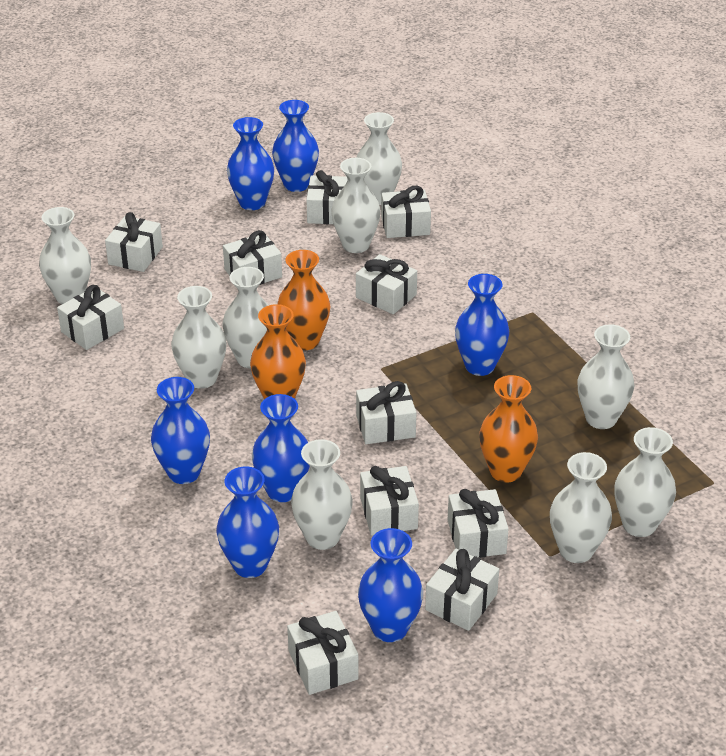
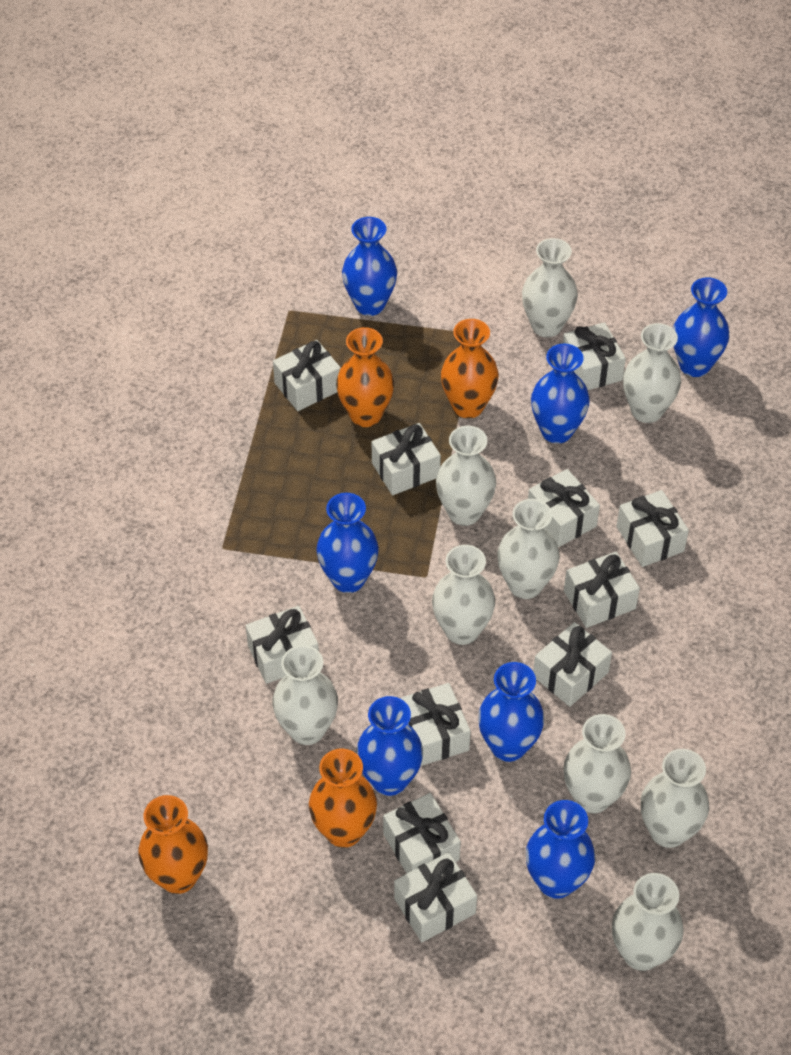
orange vase: 3 -> 4

